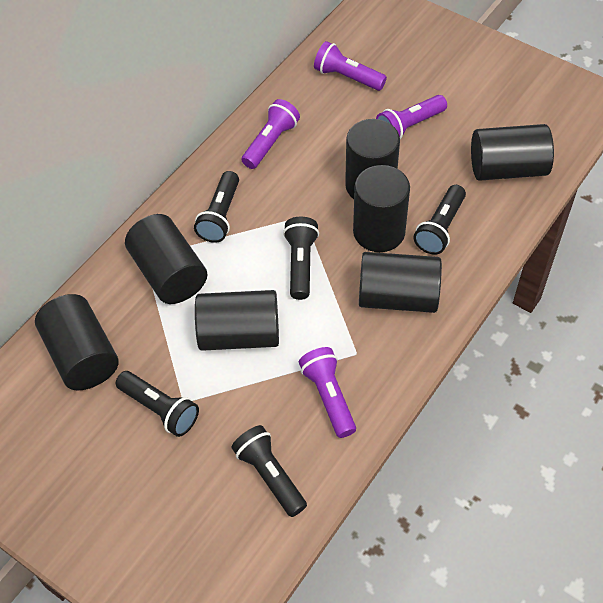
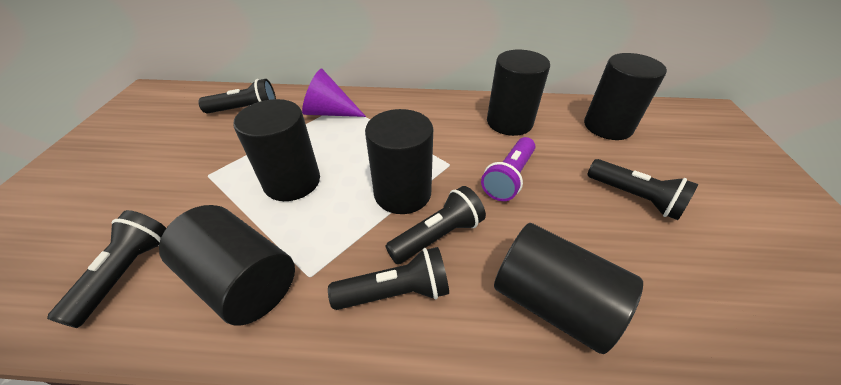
black cylinder: 7 -> 6
purple cone: 0 -> 1
purple flashlight: 4 -> 1

